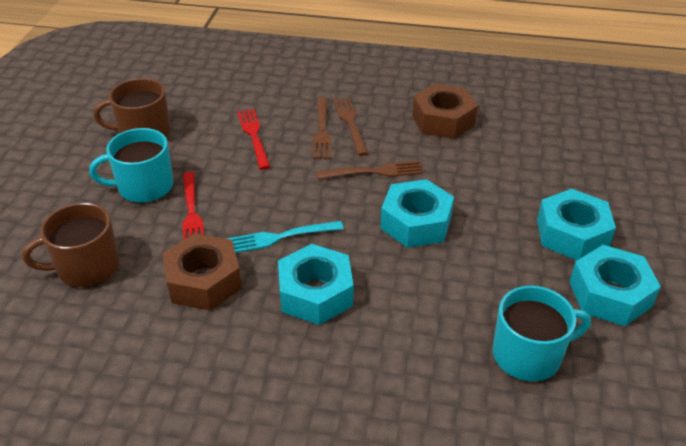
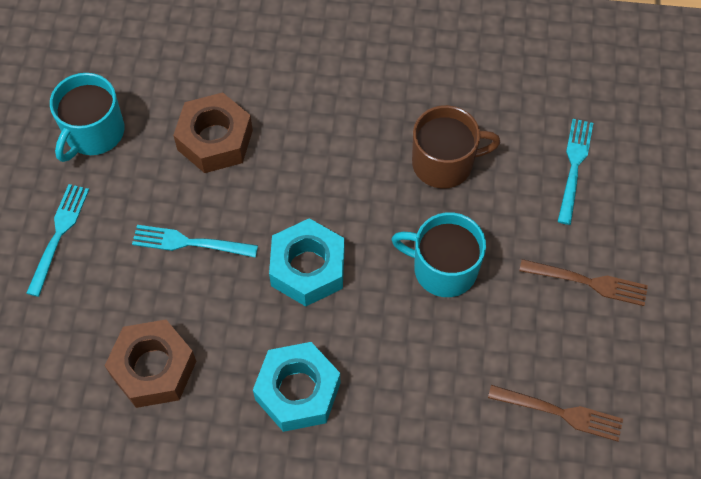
brown fork: 3 -> 2
brown mug: 2 -> 1
red fork: 2 -> 0
turquoise fork: 1 -> 3
turquoise nut: 4 -> 2

